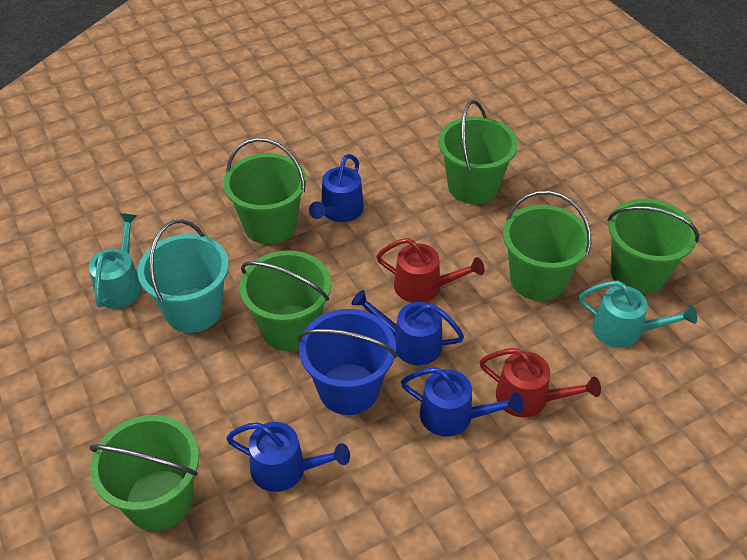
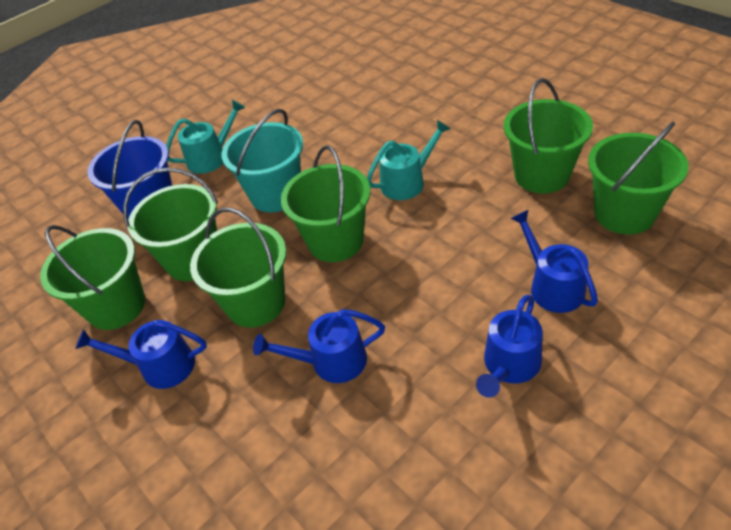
red watering can: 2 -> 0

